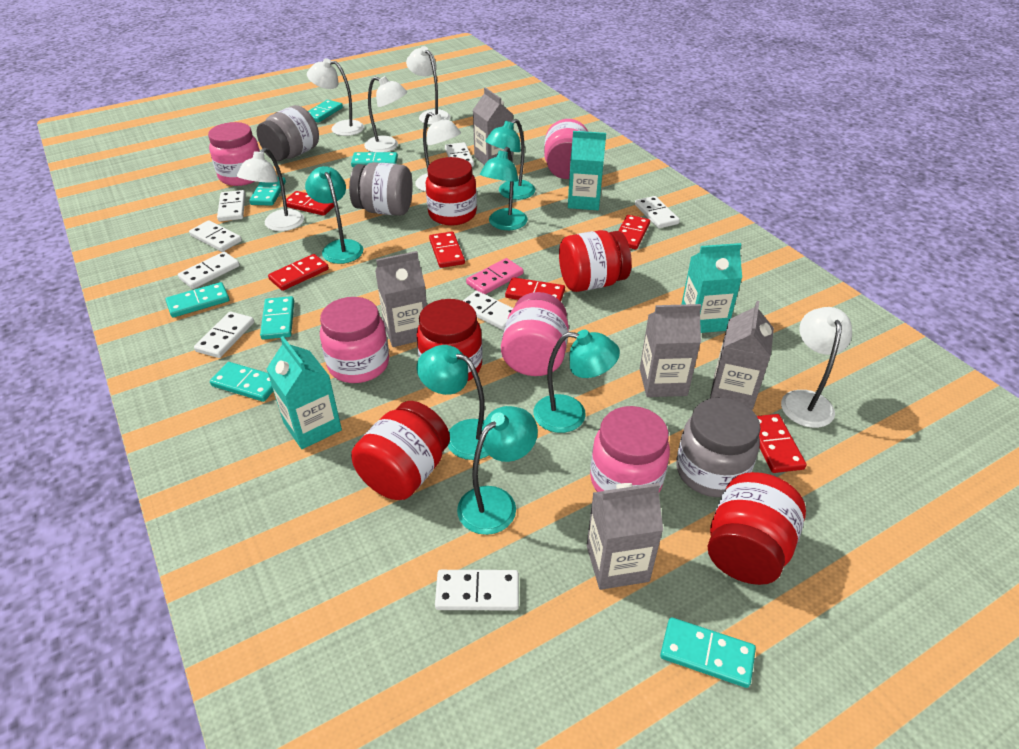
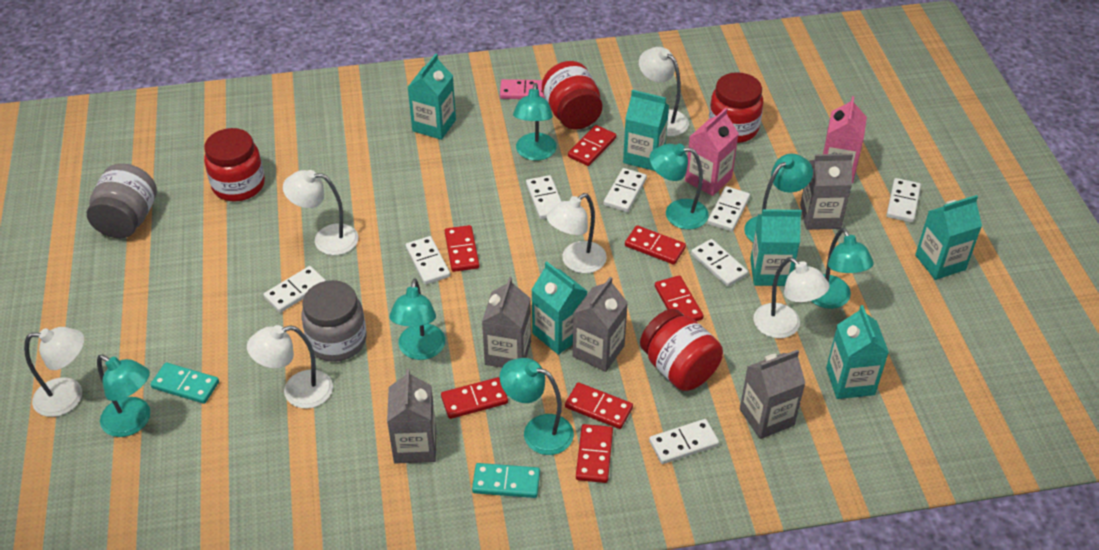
grey jar: 3 -> 2
pink carton: 0 -> 2
pink jar: 5 -> 0
red domino: 6 -> 7
red jar: 5 -> 4
turquoise carton: 3 -> 6
turquoise domino: 7 -> 2
turquoise lamp: 6 -> 7

